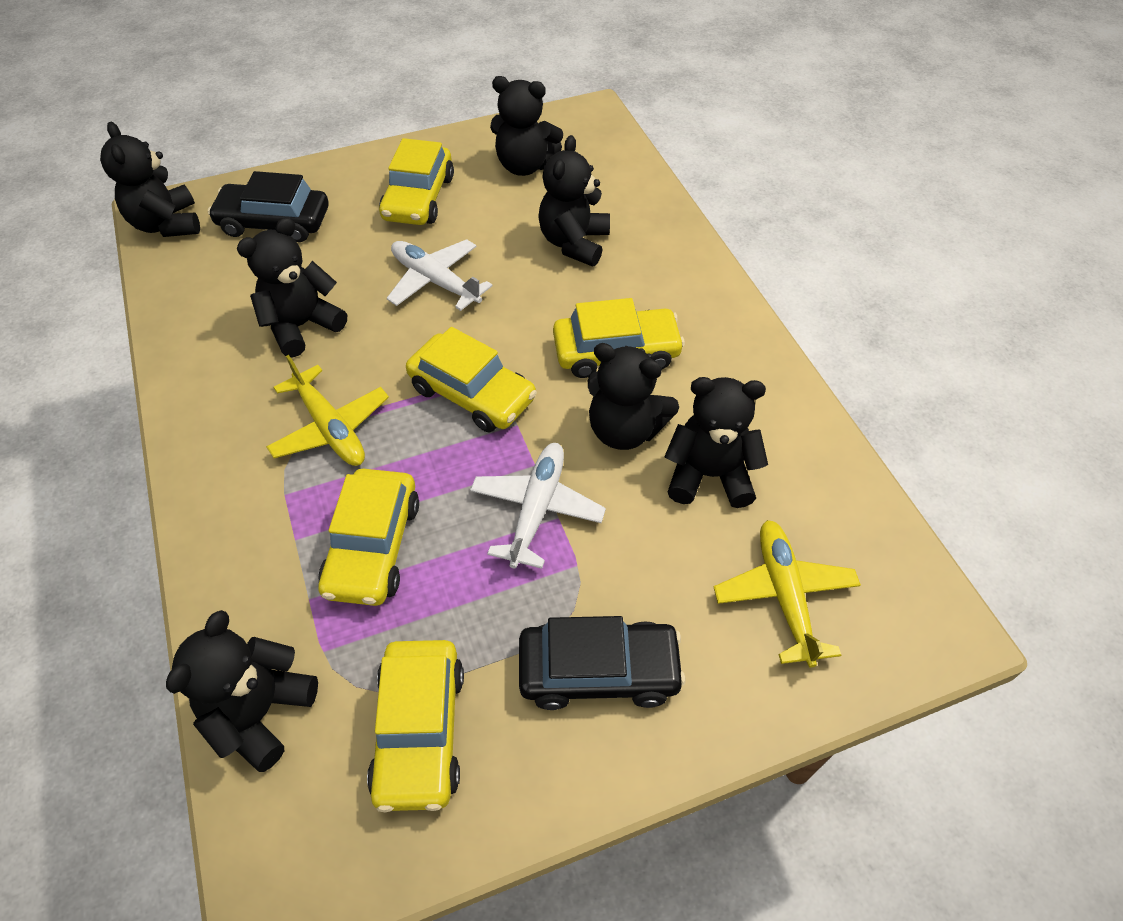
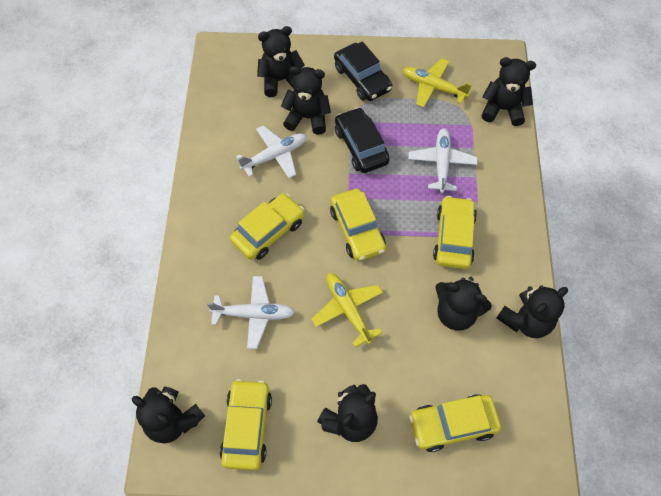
white plane: 2 -> 3

